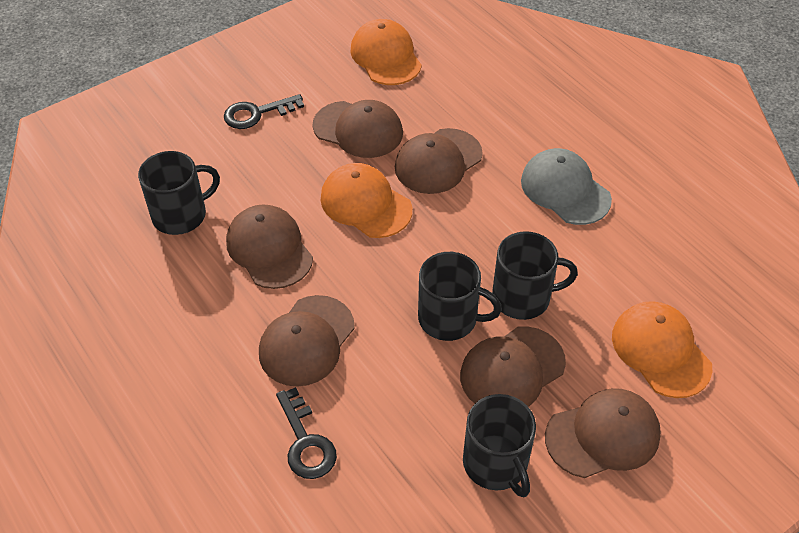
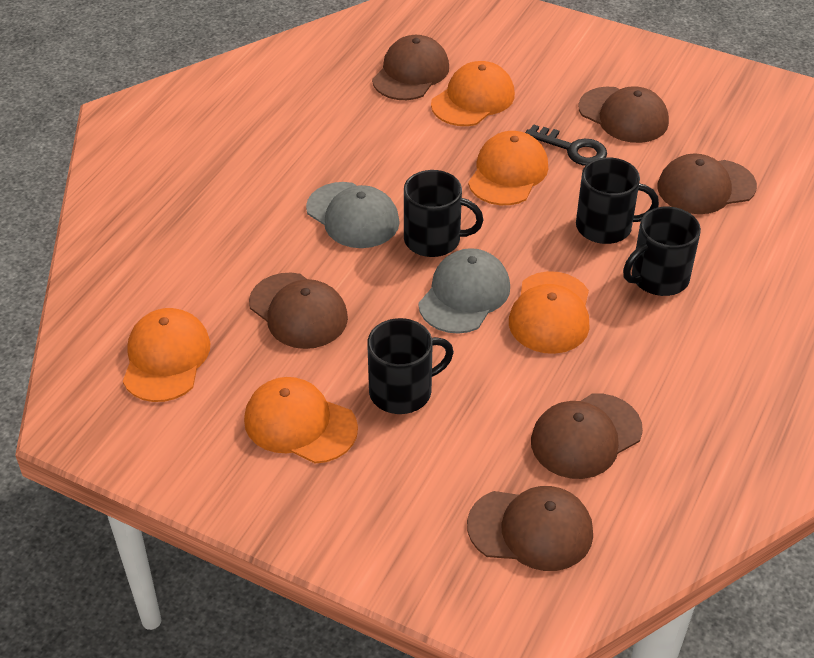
black key: 2 -> 1
grey cap: 1 -> 2
orange cap: 3 -> 5

